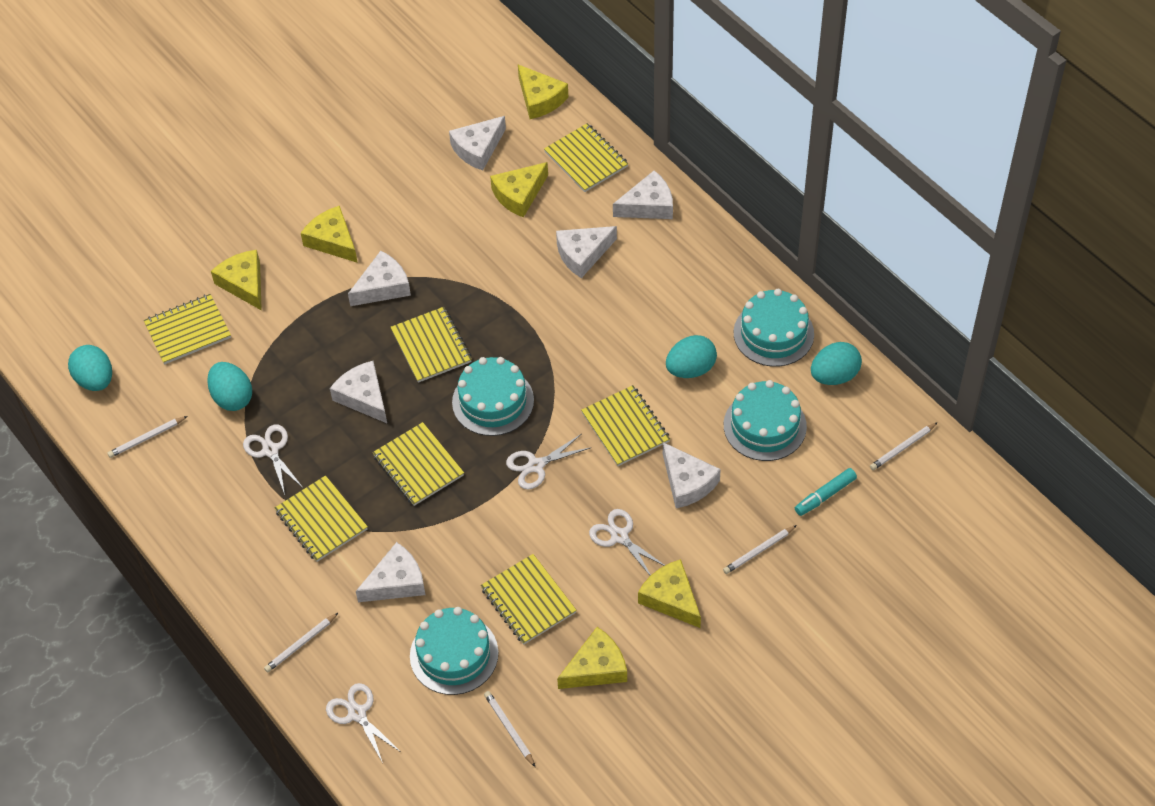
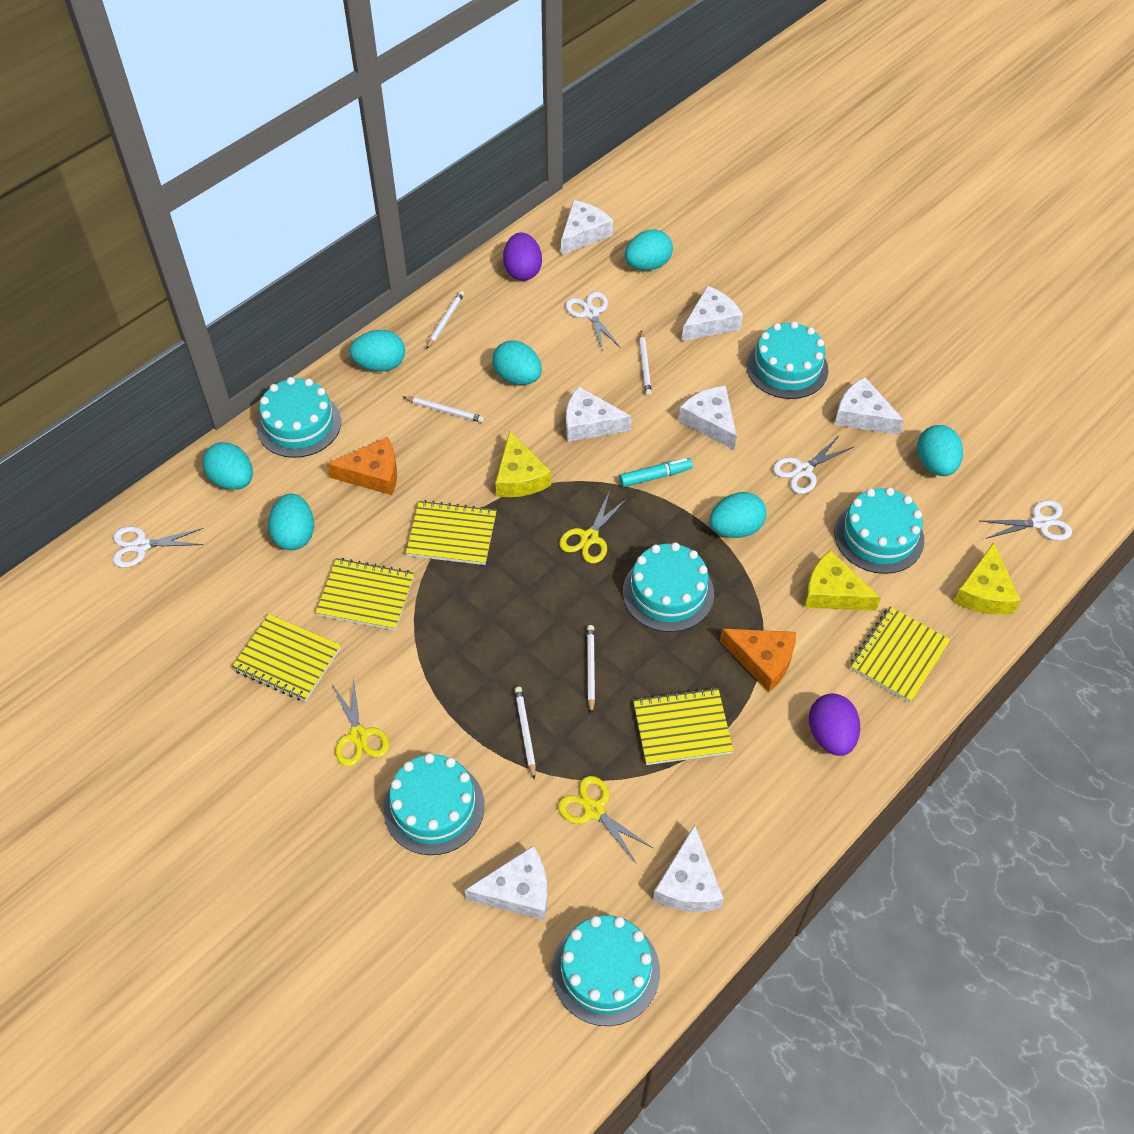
orange cheese: 0 -> 2
purple egg: 0 -> 2
turquoise cake: 4 -> 6
turquoise egg: 4 -> 7
yellow cheese: 6 -> 3
yellow notebook: 7 -> 5
yellow scissors: 0 -> 3

